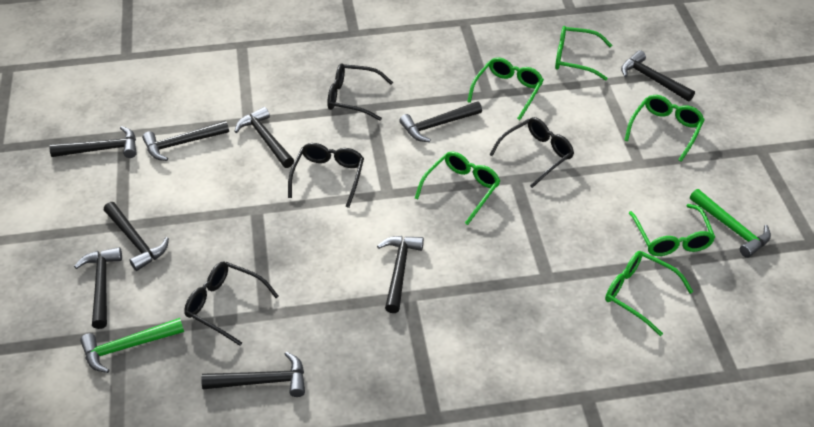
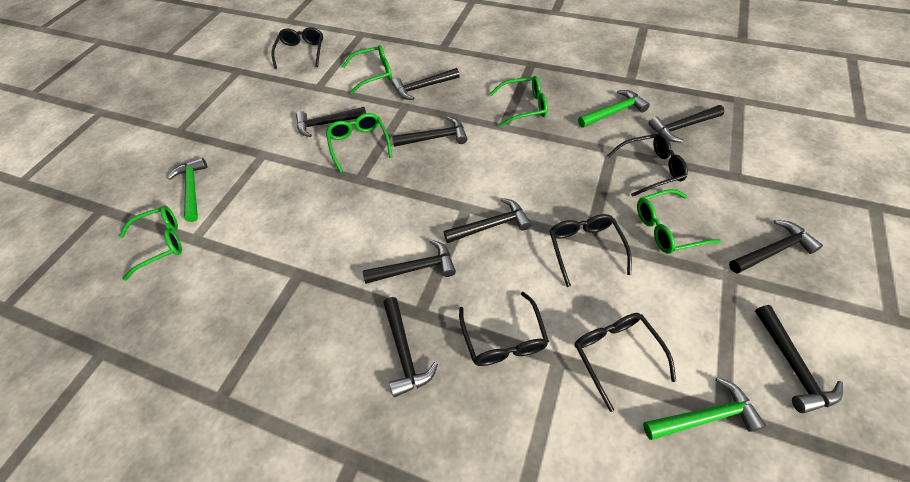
black glasses: 4 -> 5
green glasses: 6 -> 5
green hammer: 2 -> 3

